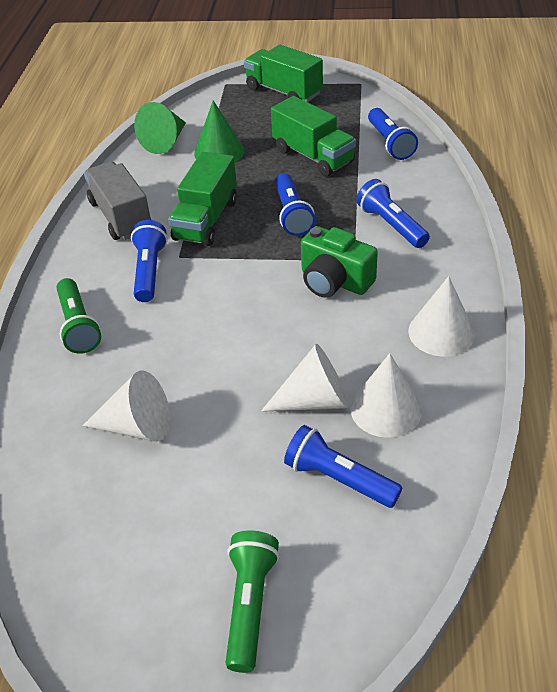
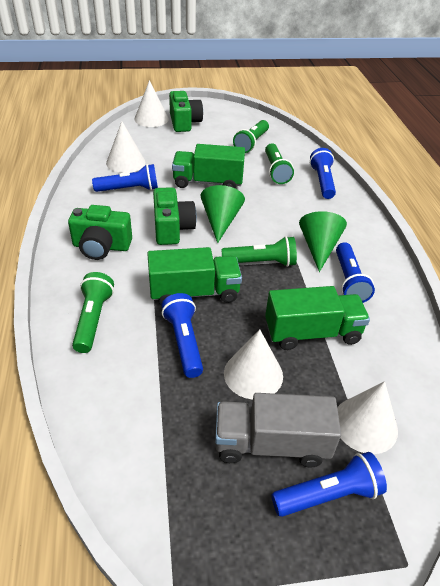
green camera: 1 -> 3
green flashlight: 2 -> 4

